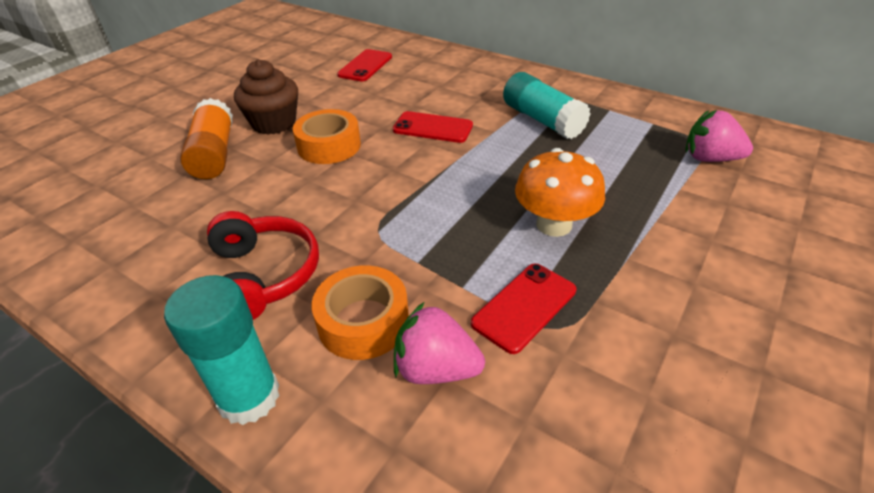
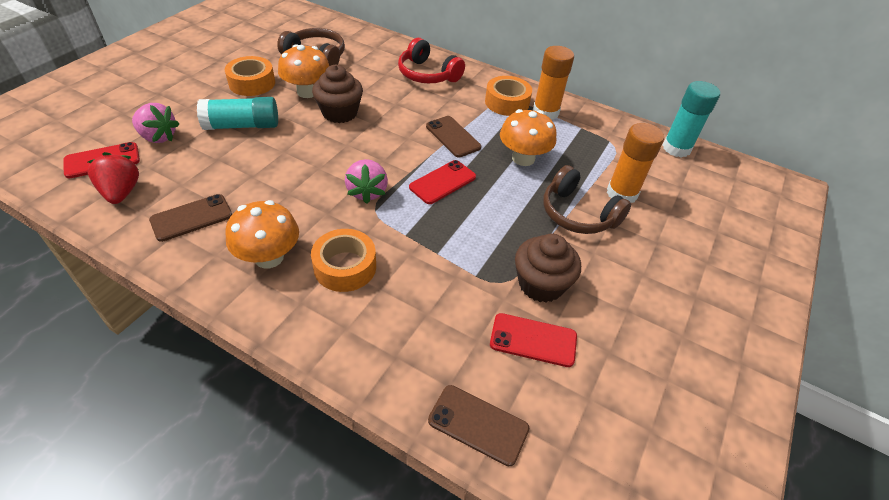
brown cupcake: 1 -> 2
brown headphones: 0 -> 2
brown phone: 0 -> 3
orange glue stick: 1 -> 2
orange mushroom: 1 -> 3
orange tape: 2 -> 3
red strawberry: 0 -> 1

